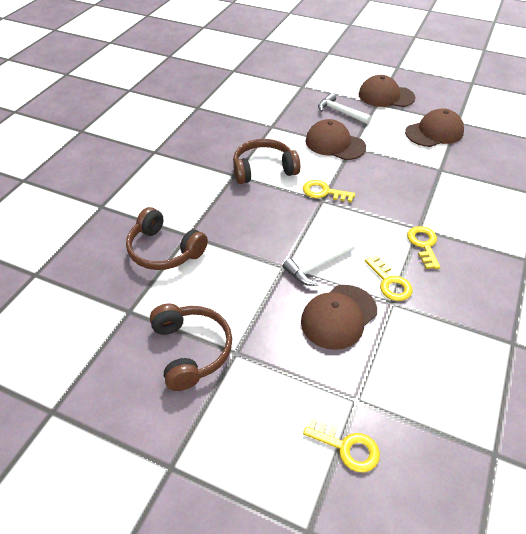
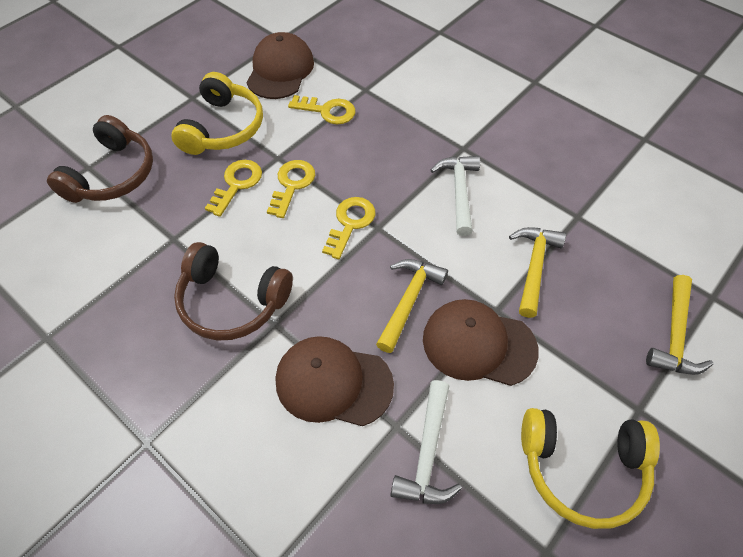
brown cap: 4 -> 3
brown headphones: 3 -> 2
yellow hammer: 0 -> 3
yellow headphones: 0 -> 2

